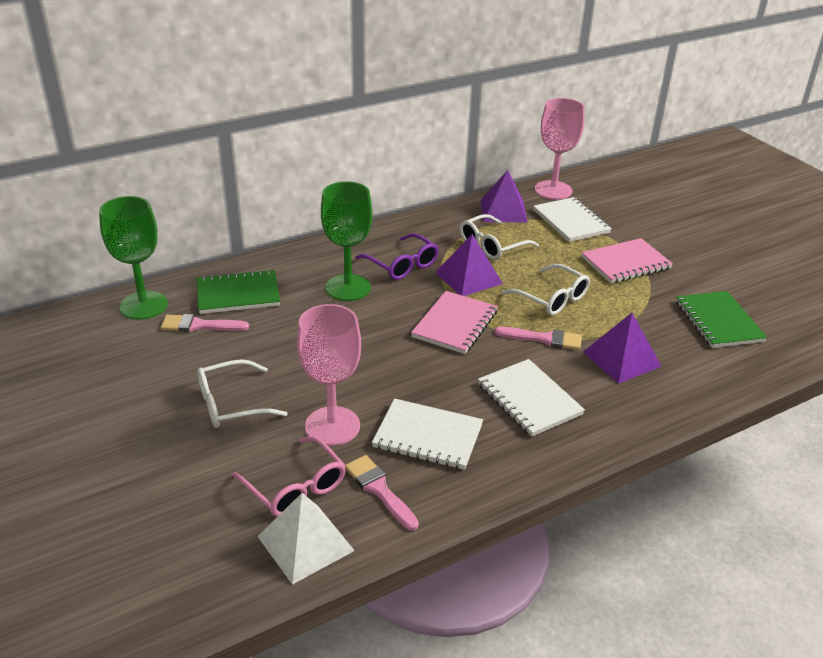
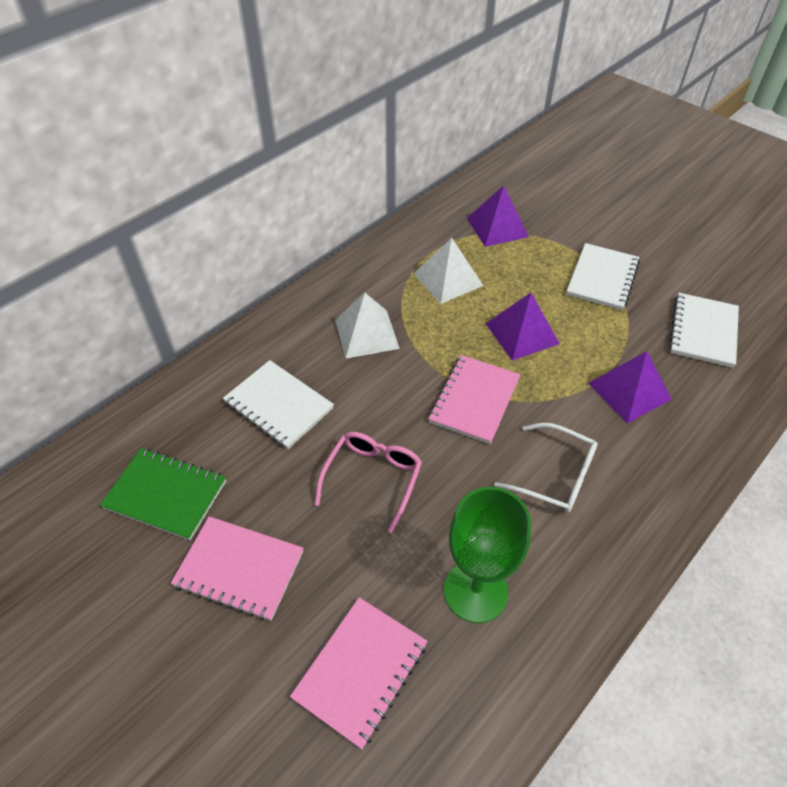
green goblet: 2 -> 1
green notebook: 2 -> 1
pink brush: 3 -> 0
pink goblet: 2 -> 0
pink notebook: 2 -> 3
purple glasses: 1 -> 0
white glasses: 3 -> 1
white pyramid: 1 -> 2

